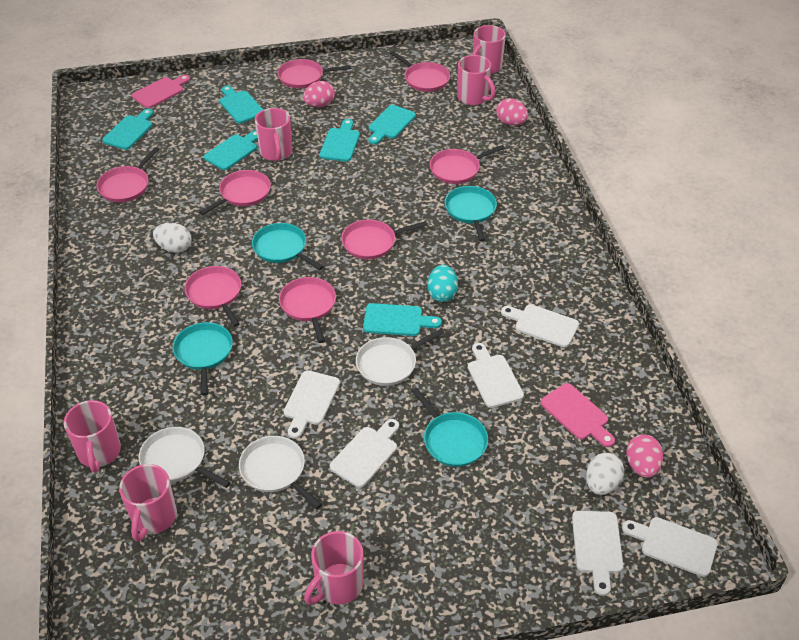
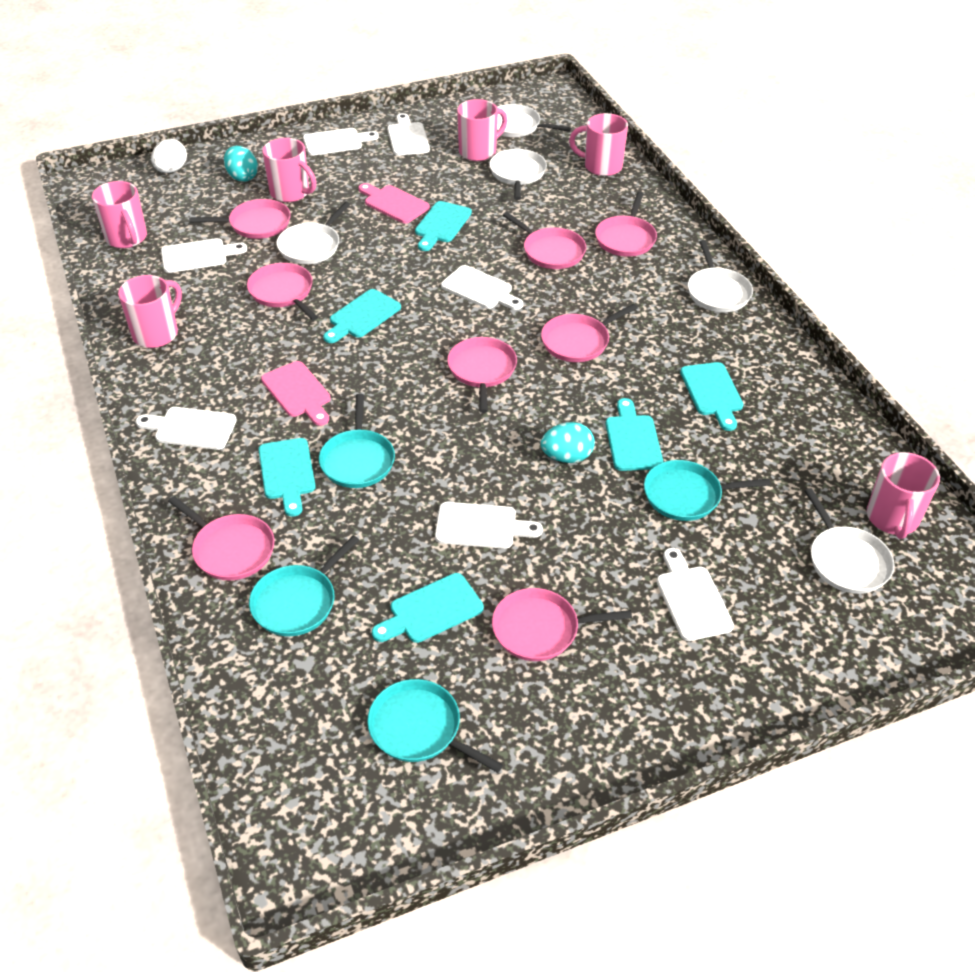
pink egg: 3 -> 0
turquoise egg: 1 -> 2
white cutting board: 6 -> 7
white egg: 2 -> 1
white pan: 3 -> 5

